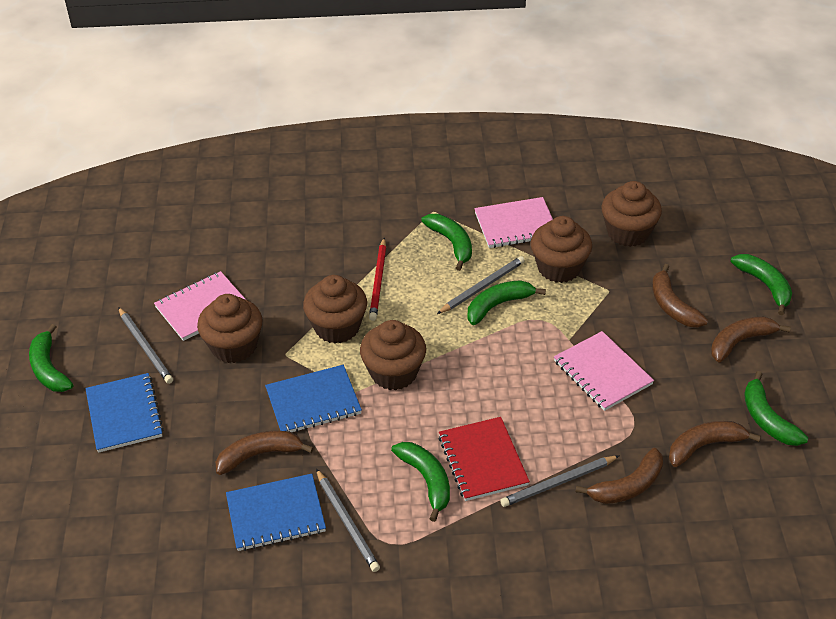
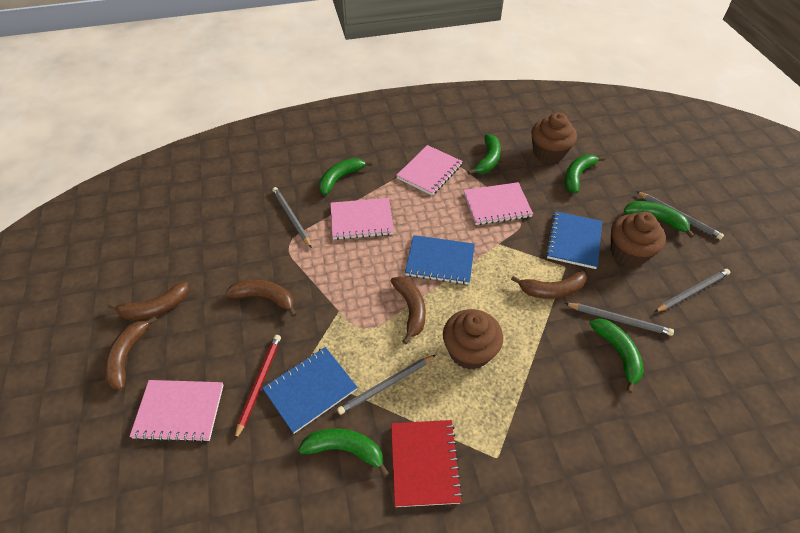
brown cupcake: 5 -> 3
grey pencil: 4 -> 5
pink notebook: 3 -> 4

